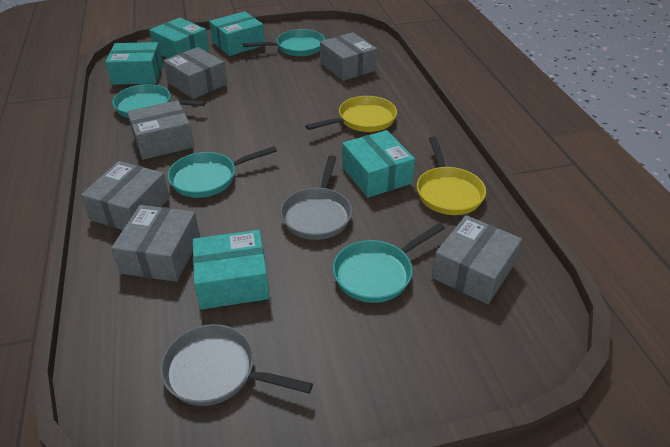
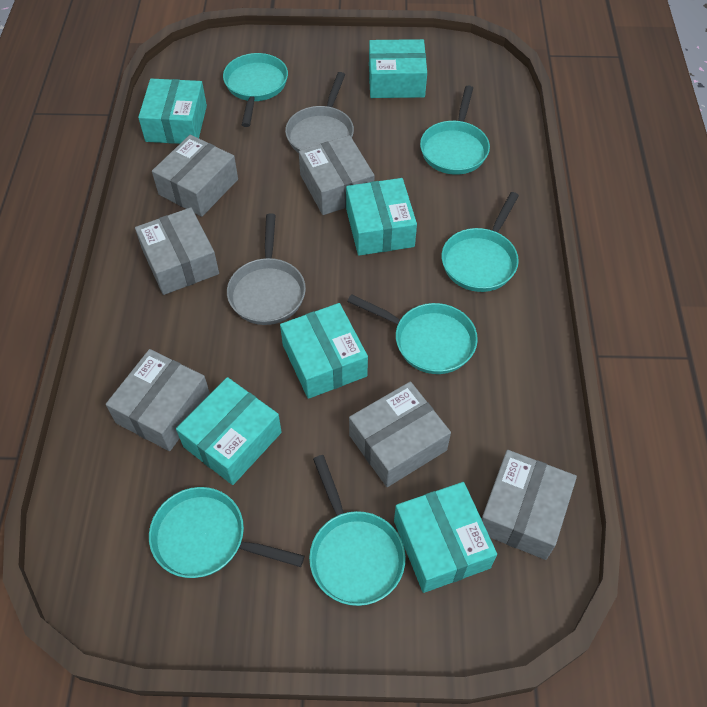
turquoise box: 5 -> 6
turquoise pan: 4 -> 6
yellow pan: 2 -> 0

